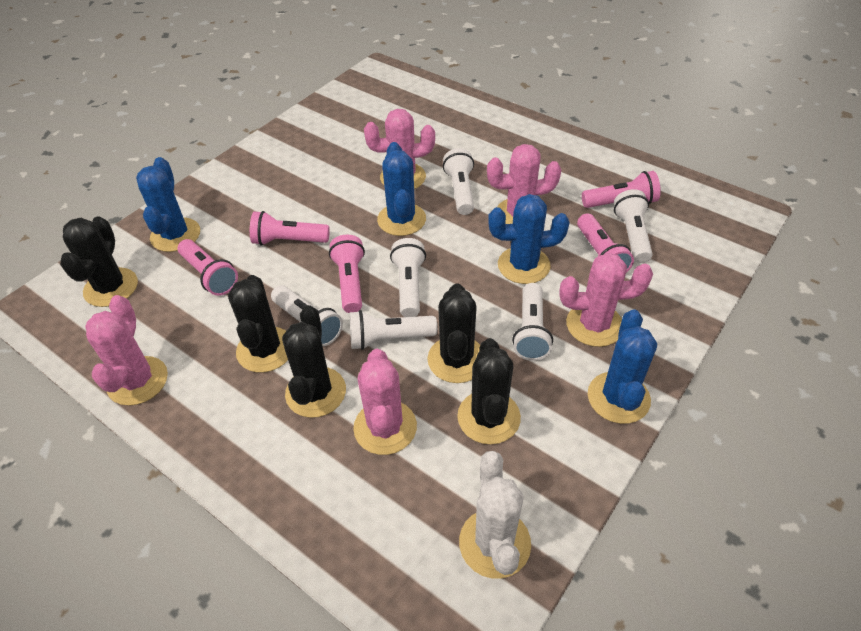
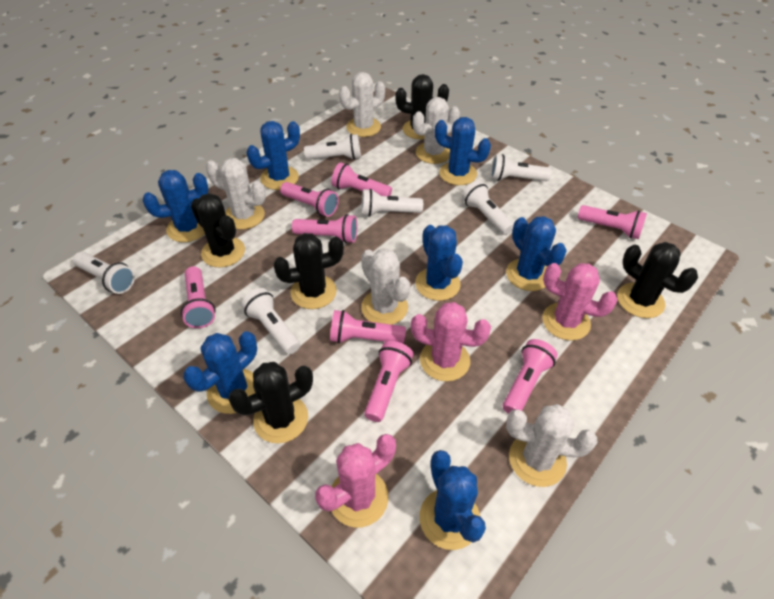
blue cactus: 4 -> 7
pink cactus: 5 -> 3
pink flashlight: 5 -> 8
white cactus: 1 -> 5

